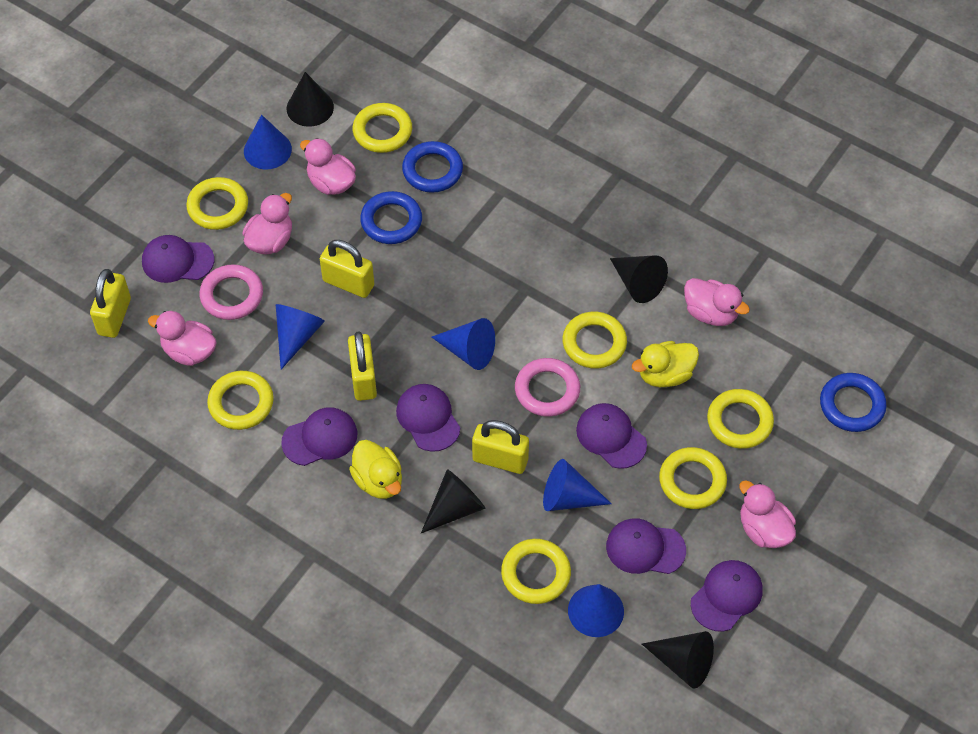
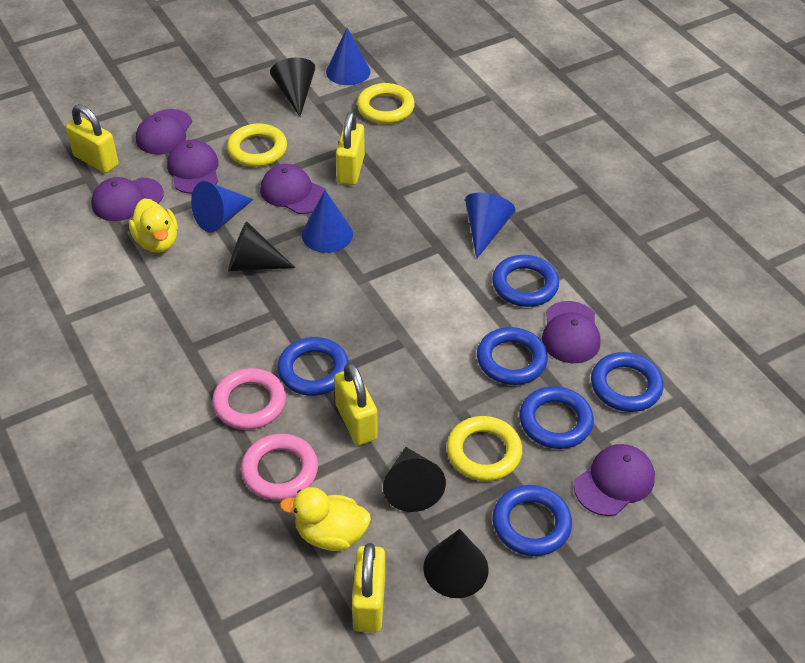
blue cone: 5 -> 4
blue ring: 3 -> 6
pink duck: 5 -> 0
yellow ring: 7 -> 3

